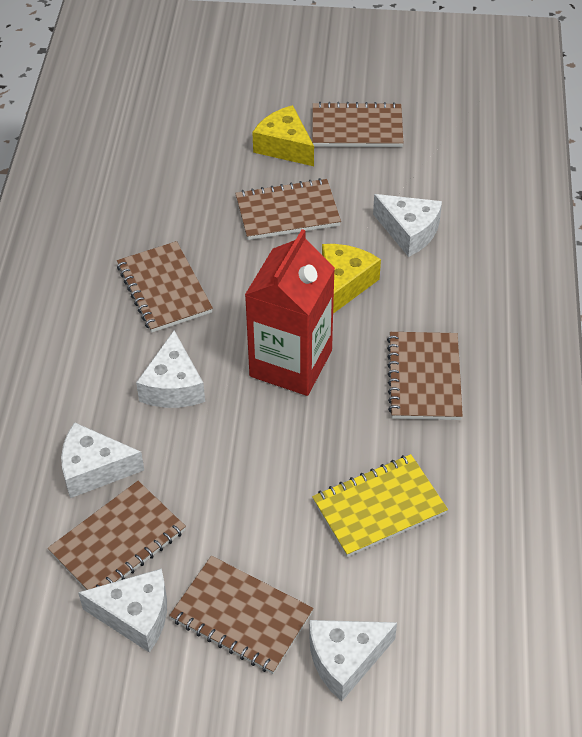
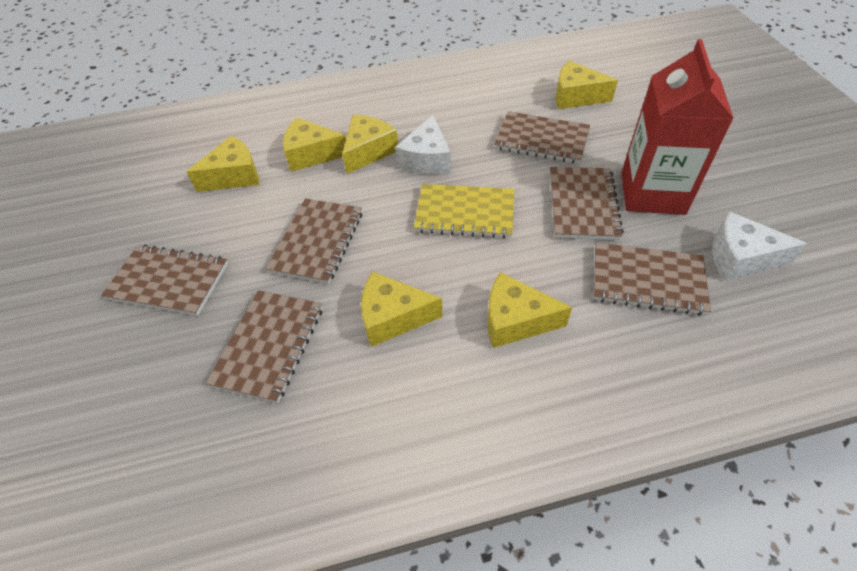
white cheese: 5 -> 2
yellow cheese: 2 -> 6

